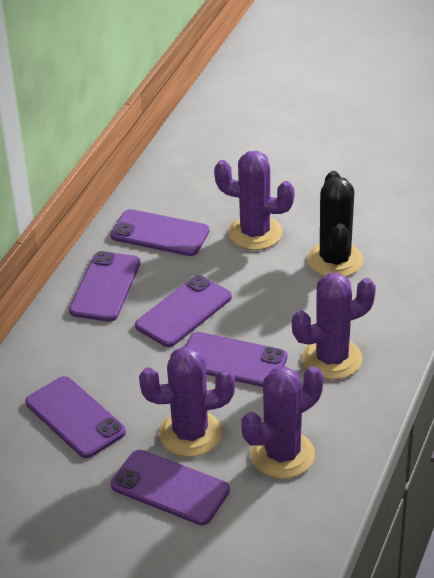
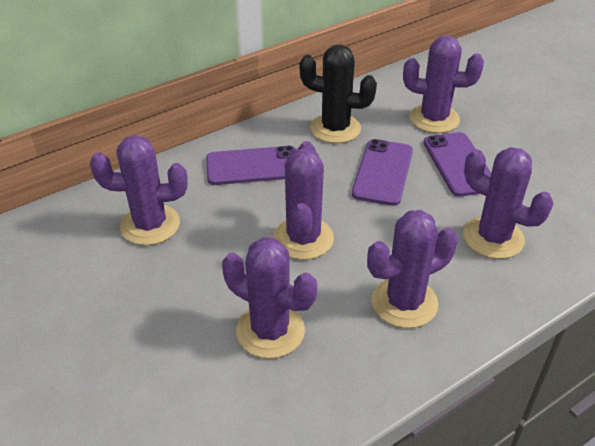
purple cactus: 4 -> 6
purple phone: 6 -> 3

